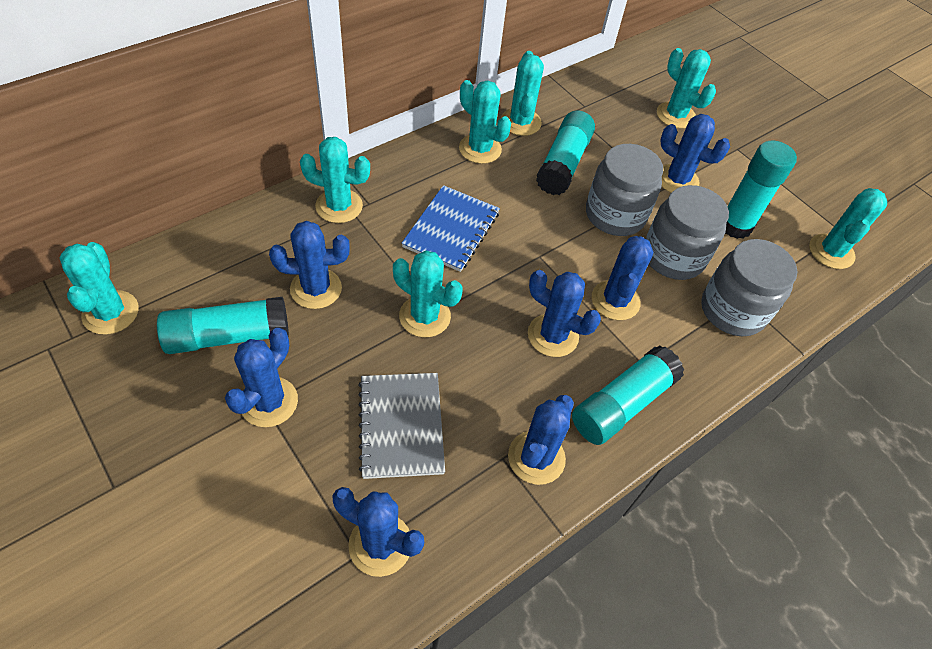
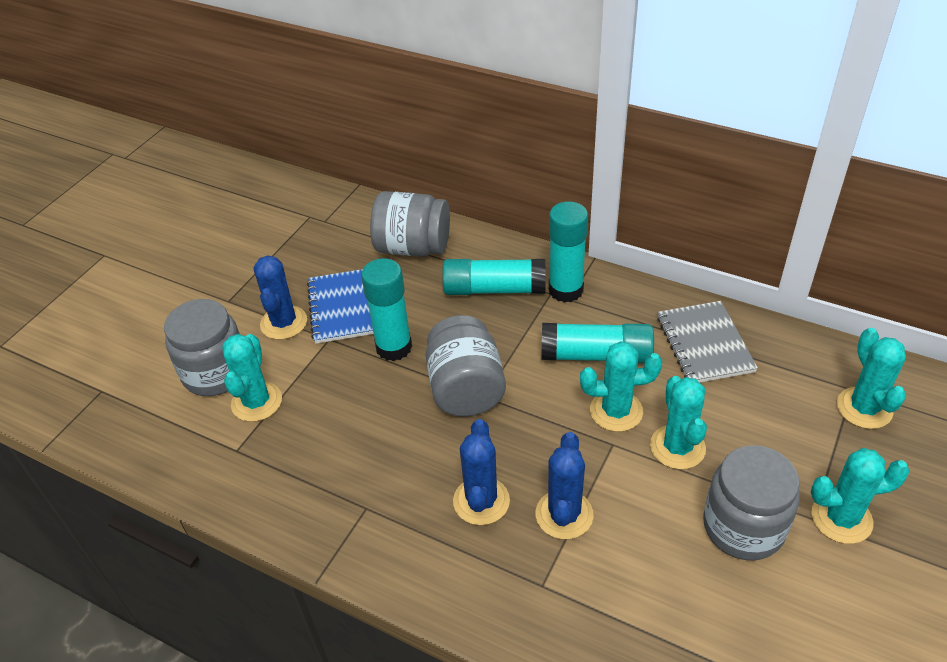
blue cactus: 7 -> 3
grey jar: 3 -> 4
turquoise cactus: 7 -> 5

